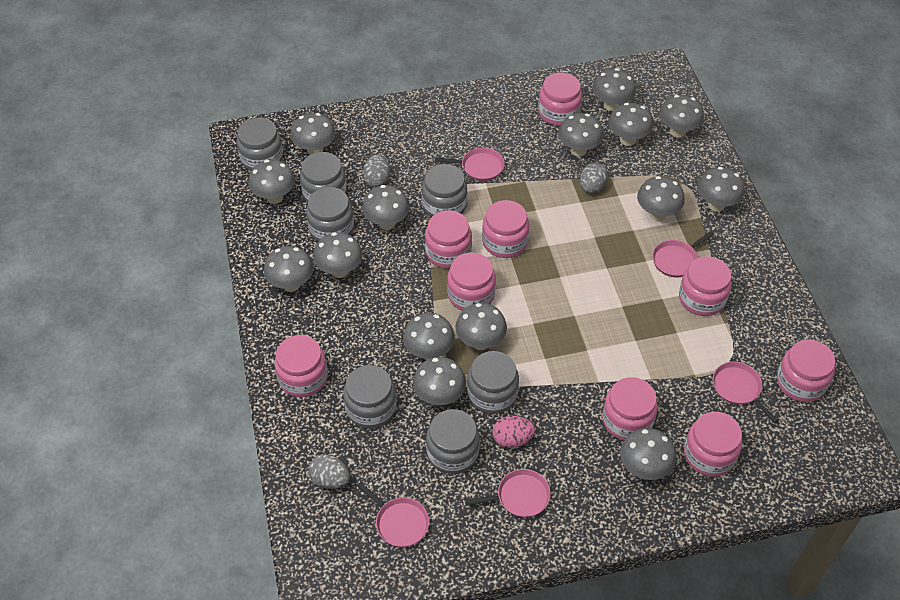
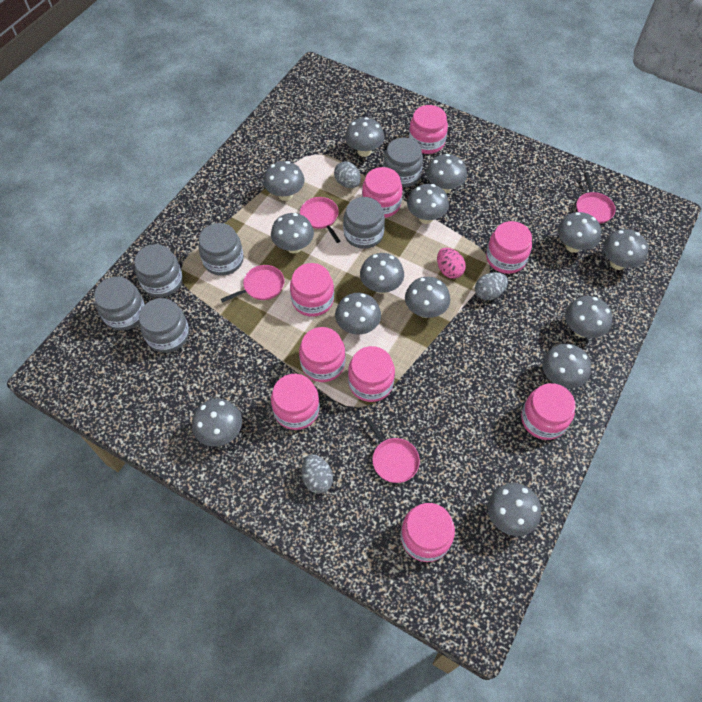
grey jar: 7 -> 6
grey mushroom: 15 -> 14
pink pan: 5 -> 4

